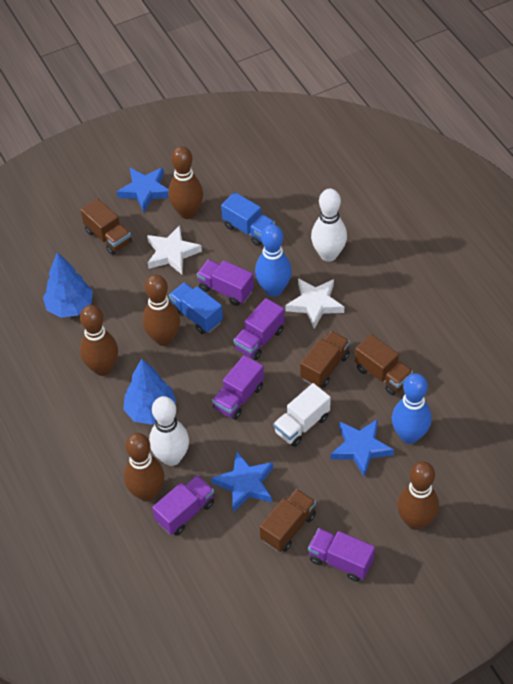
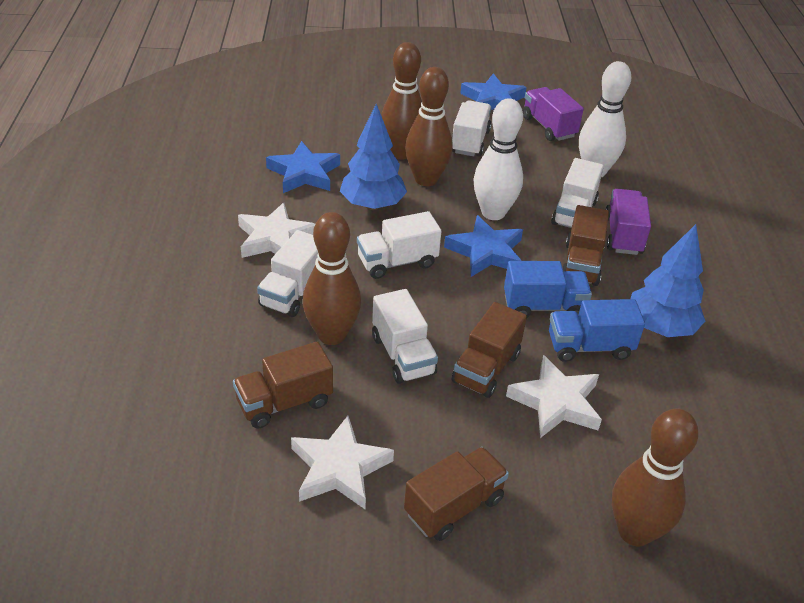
blue bowling pin: 2 -> 0
brown bowling pin: 5 -> 4
purple truck: 5 -> 2
white star: 2 -> 3
white truck: 1 -> 5

